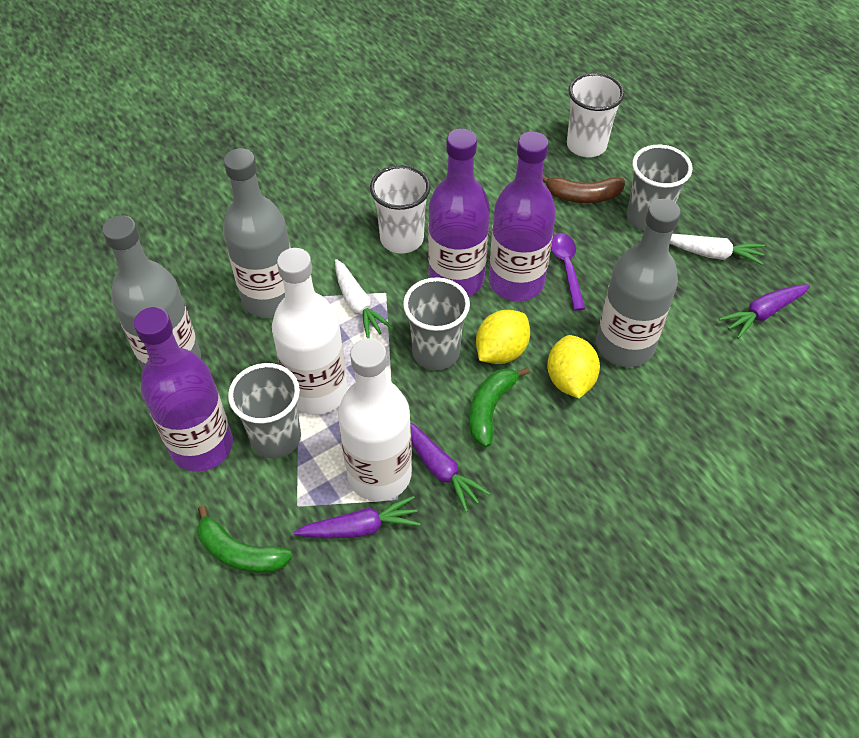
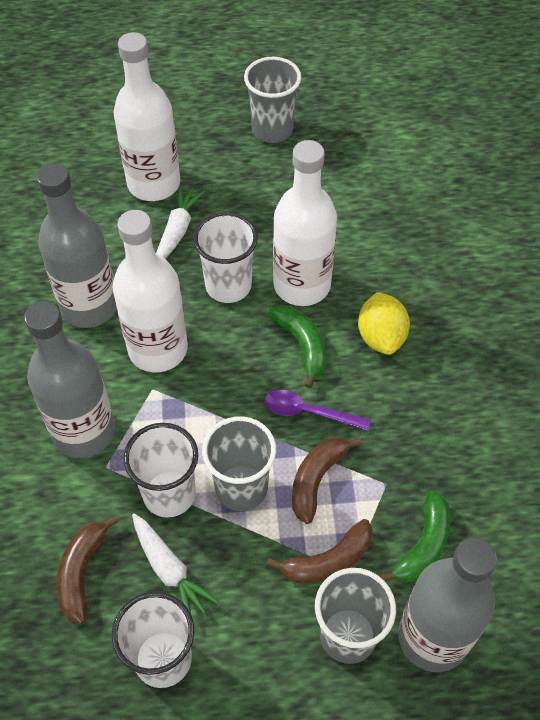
brown banana: 1 -> 3
purple bottle: 3 -> 0
purple carrot: 3 -> 0
white bottle: 2 -> 3
white cup: 2 -> 3
yellow lemon: 2 -> 1

